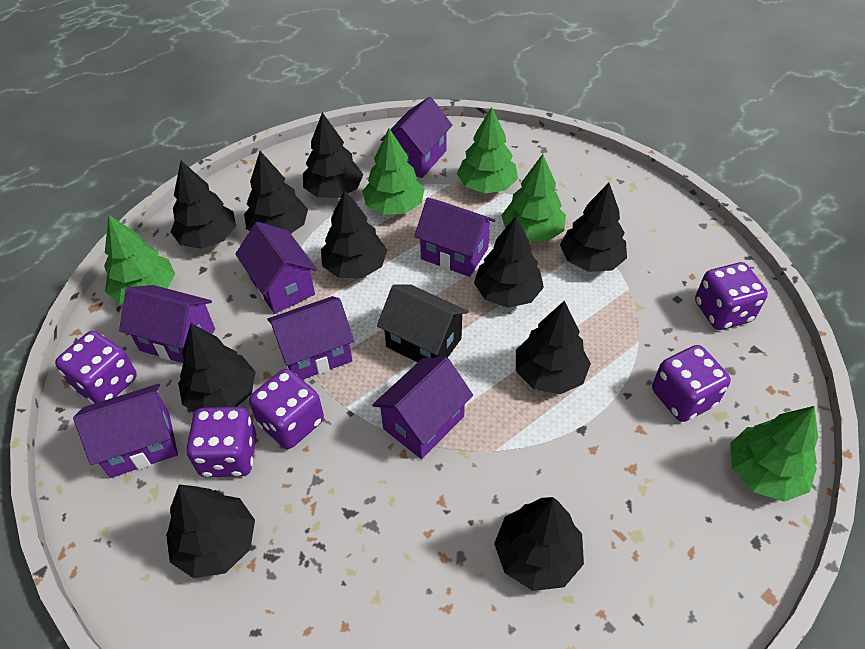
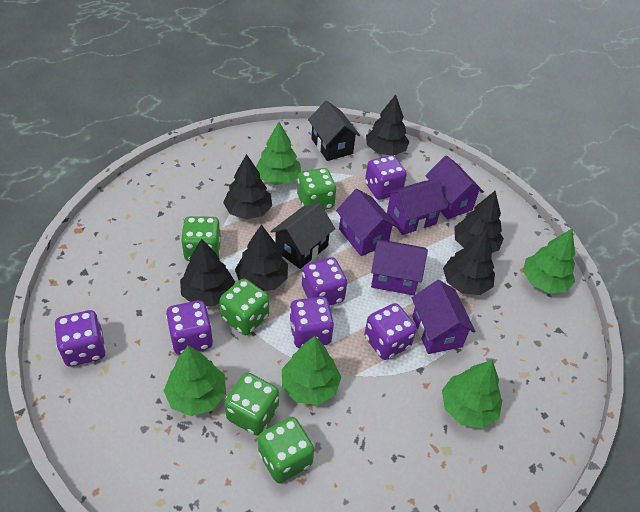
black house: 1 -> 2
black tree: 10 -> 6
green dice: 0 -> 5
purple dice: 5 -> 6
purple house: 7 -> 5

